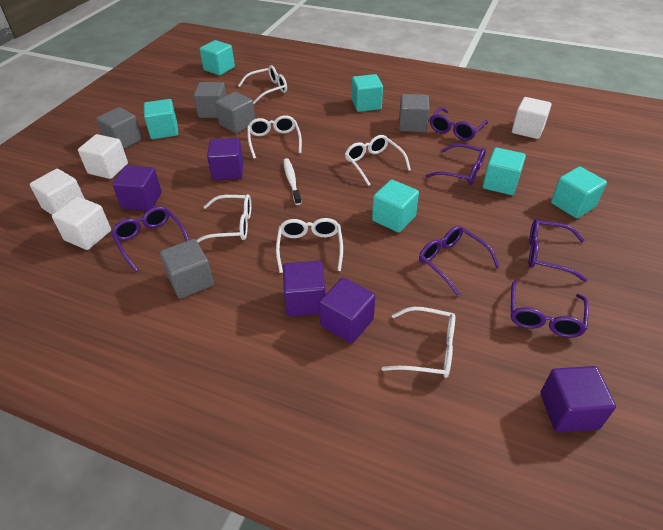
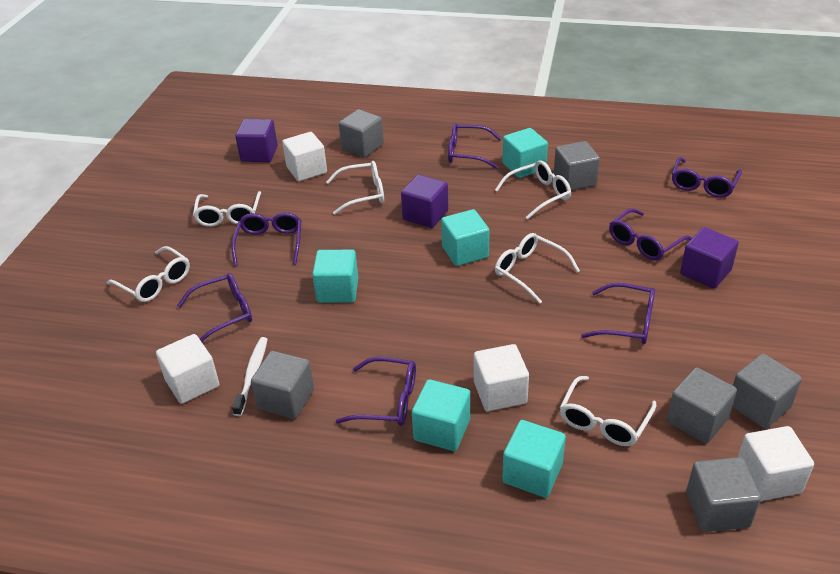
grey cube: 5 -> 6
purple cube: 5 -> 3
purple glasses: 6 -> 7
turquoise cube: 6 -> 5

